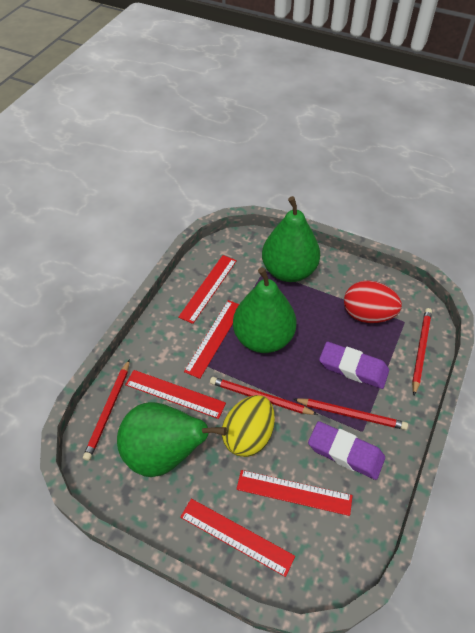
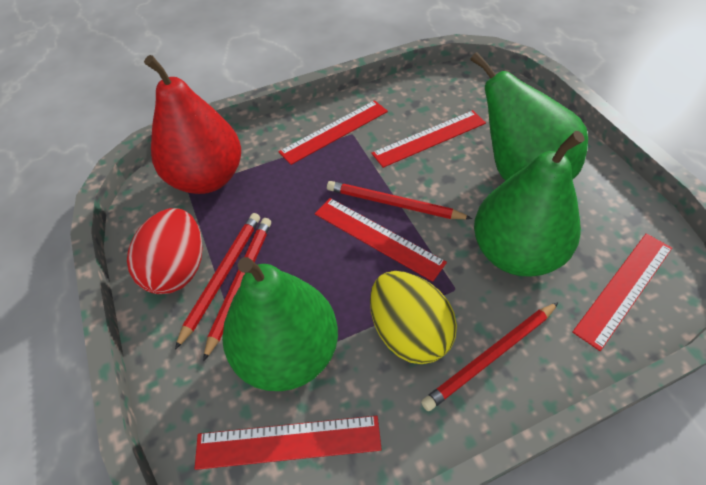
purple eraser: 2 -> 0
red pear: 0 -> 1

